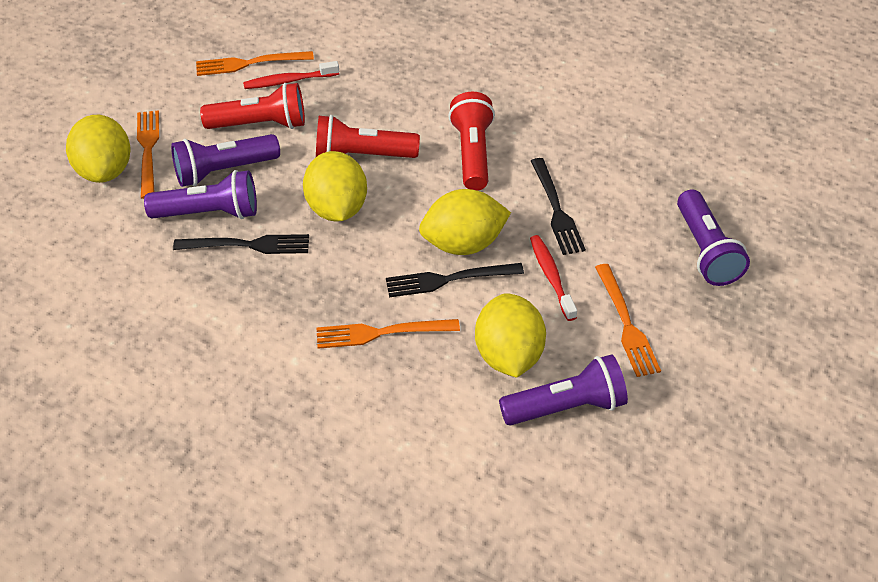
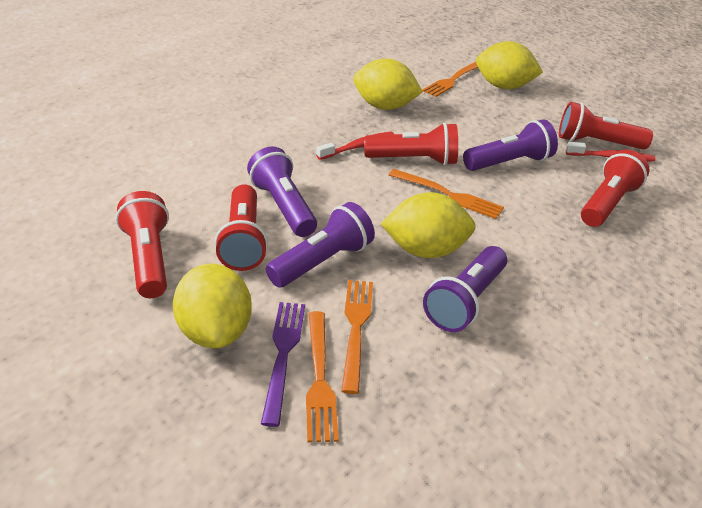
black fork: 3 -> 0
purple fork: 0 -> 1
red flashlight: 3 -> 5

